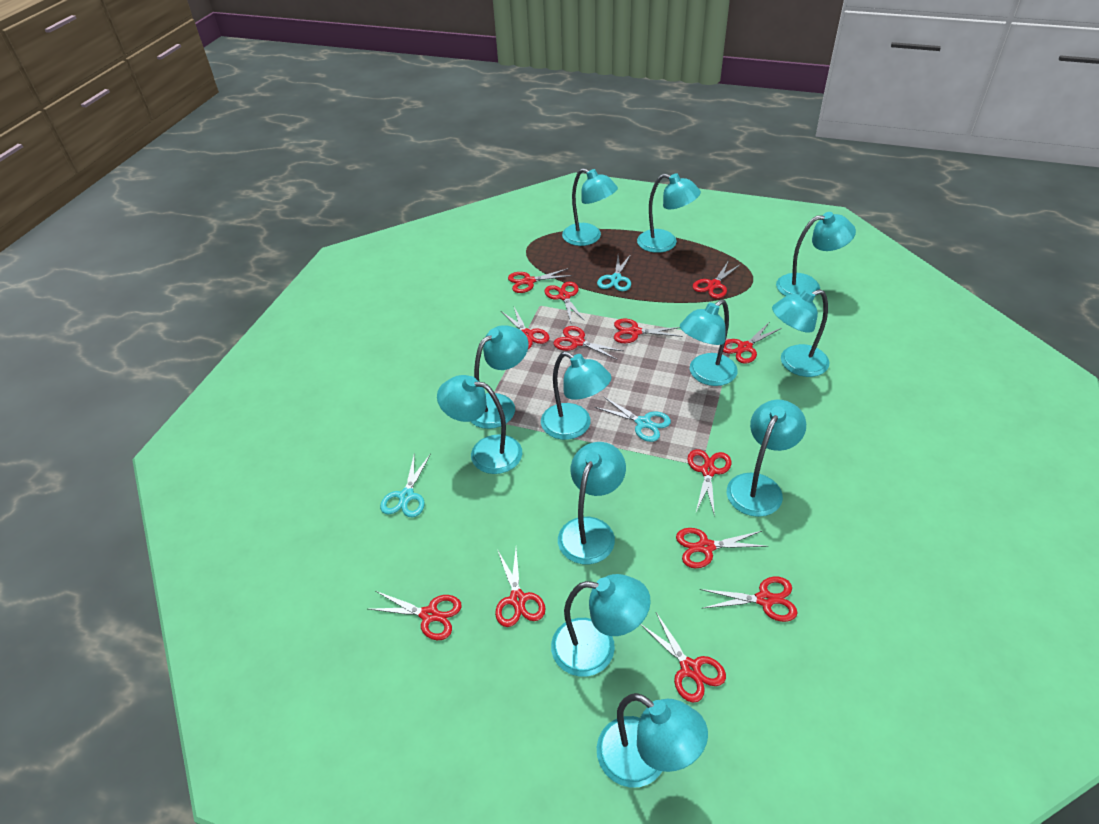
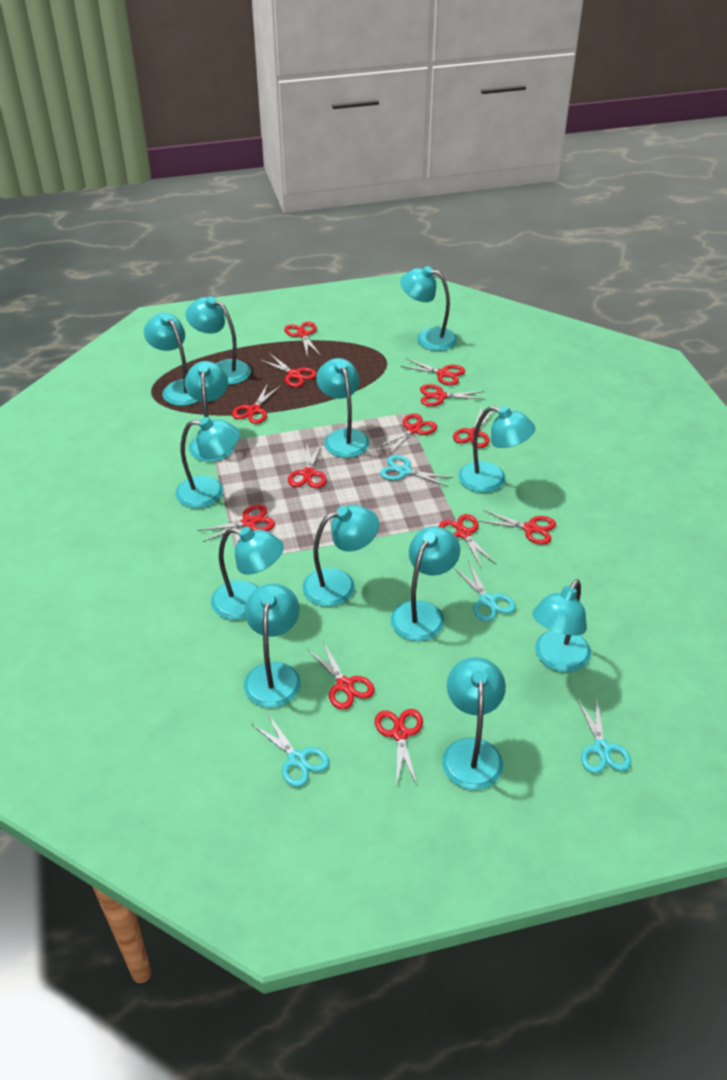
turquoise lamp: 12 -> 13
turquoise scissors: 3 -> 4

